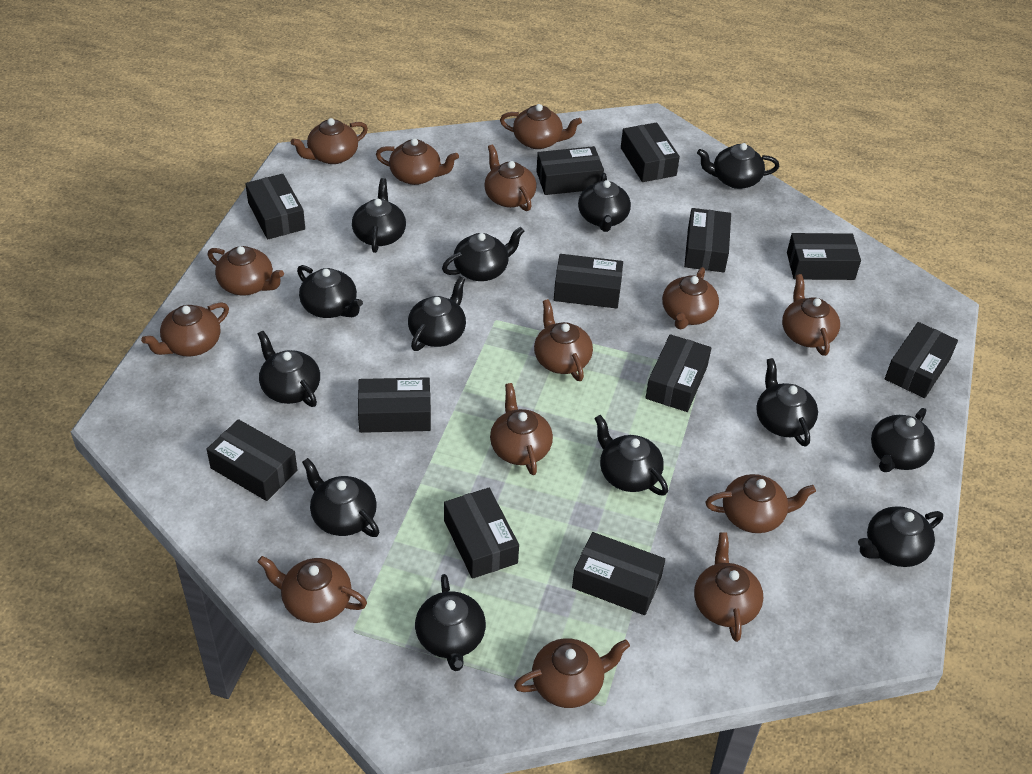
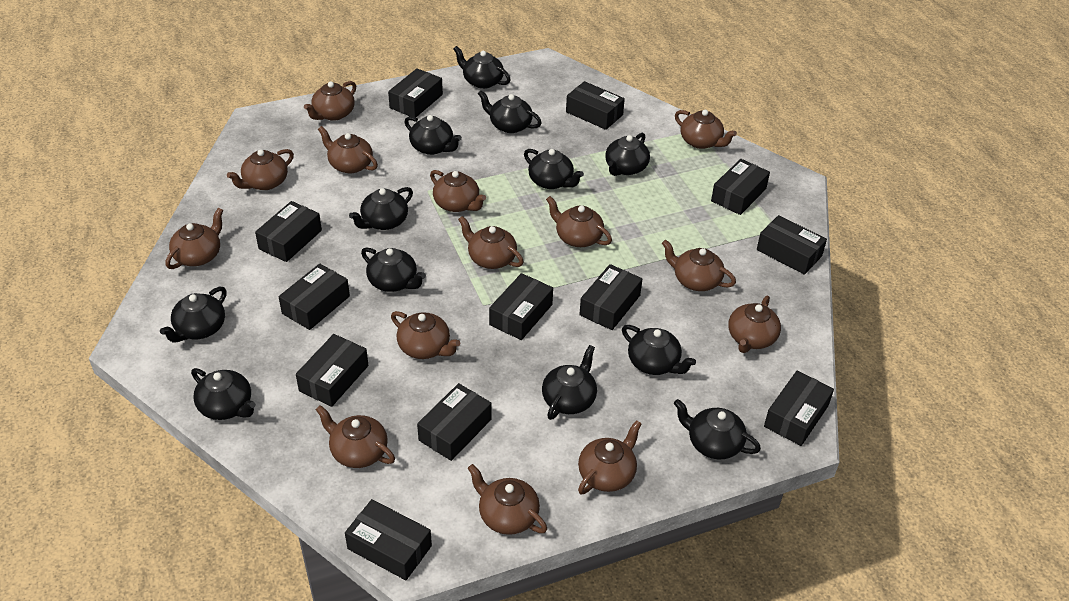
black teapot: 13 -> 12

